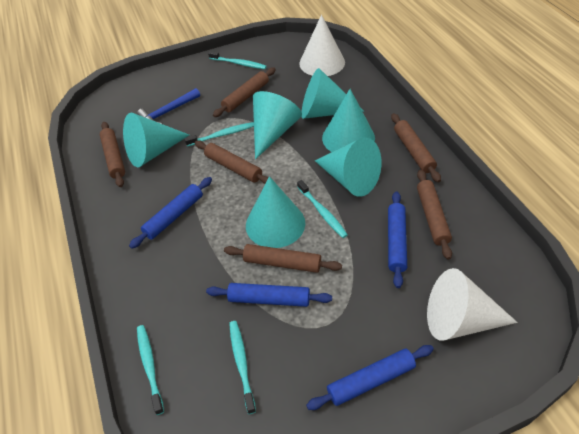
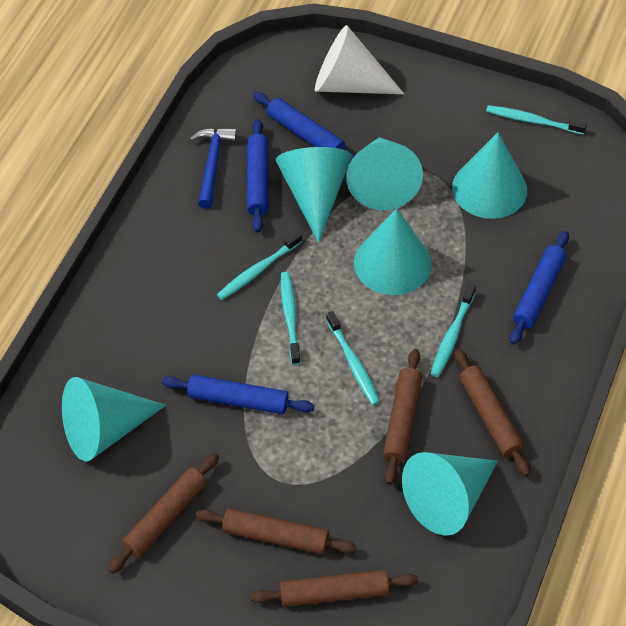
brown rolling pin: 6 -> 5
white cone: 2 -> 1

